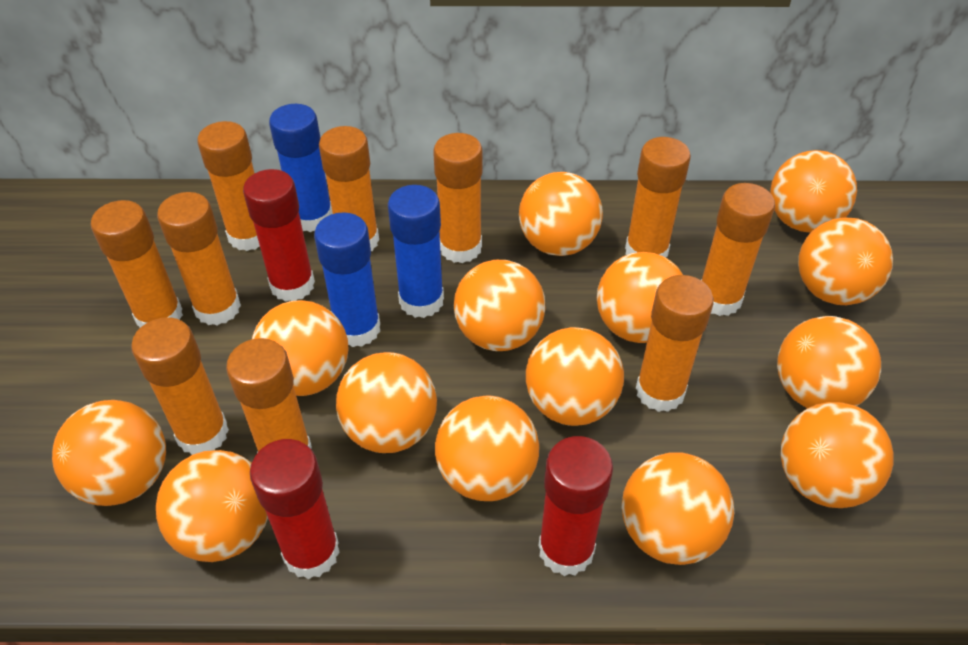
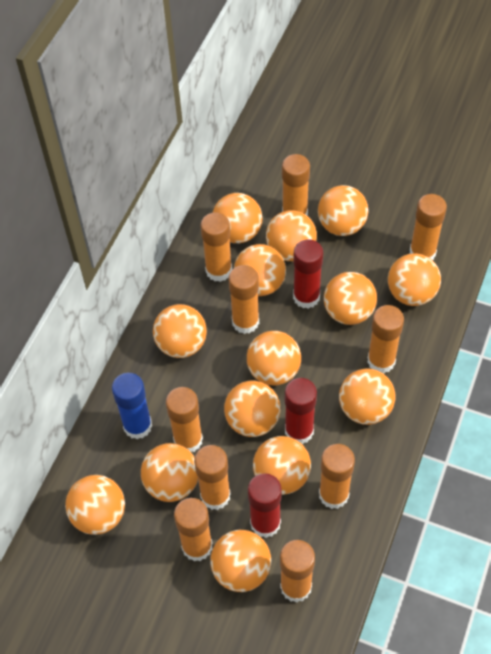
blue glue stick: 3 -> 1

